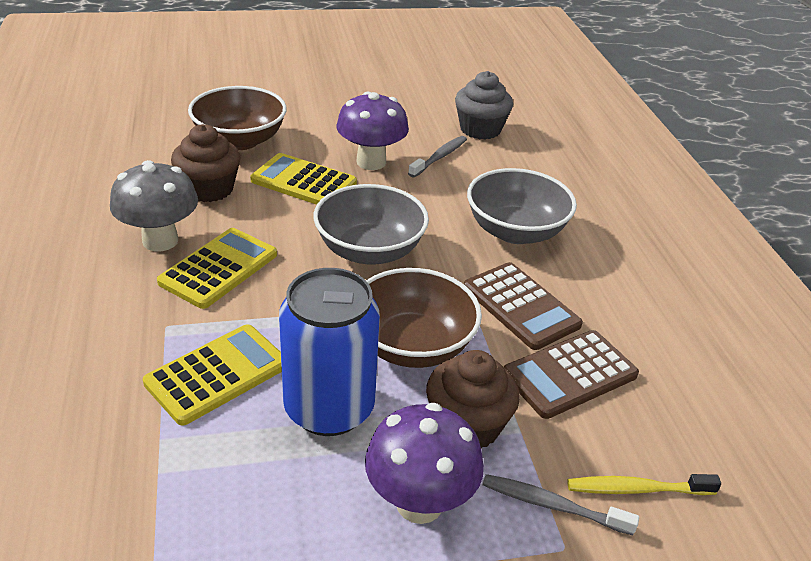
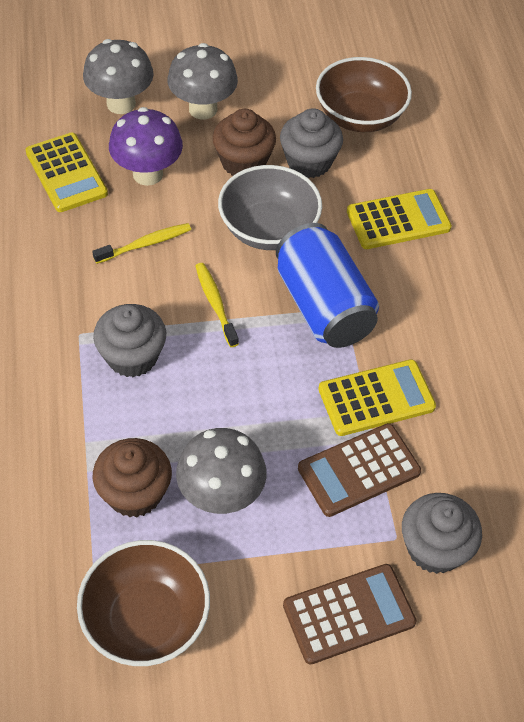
grey bowl: 2 -> 1
grey cupcake: 1 -> 3
grey mushroom: 1 -> 3
grey toothbrush: 2 -> 0
purple mushroom: 2 -> 1
yellow toothbrush: 1 -> 2

